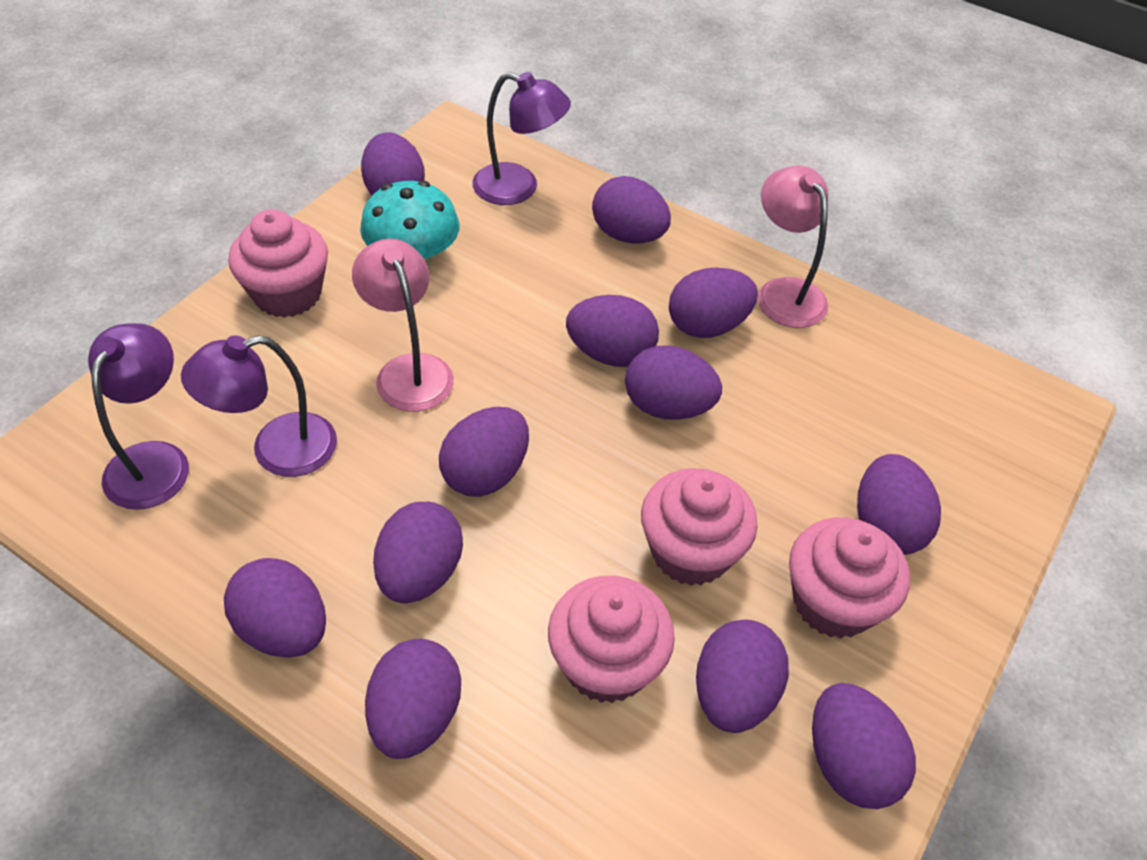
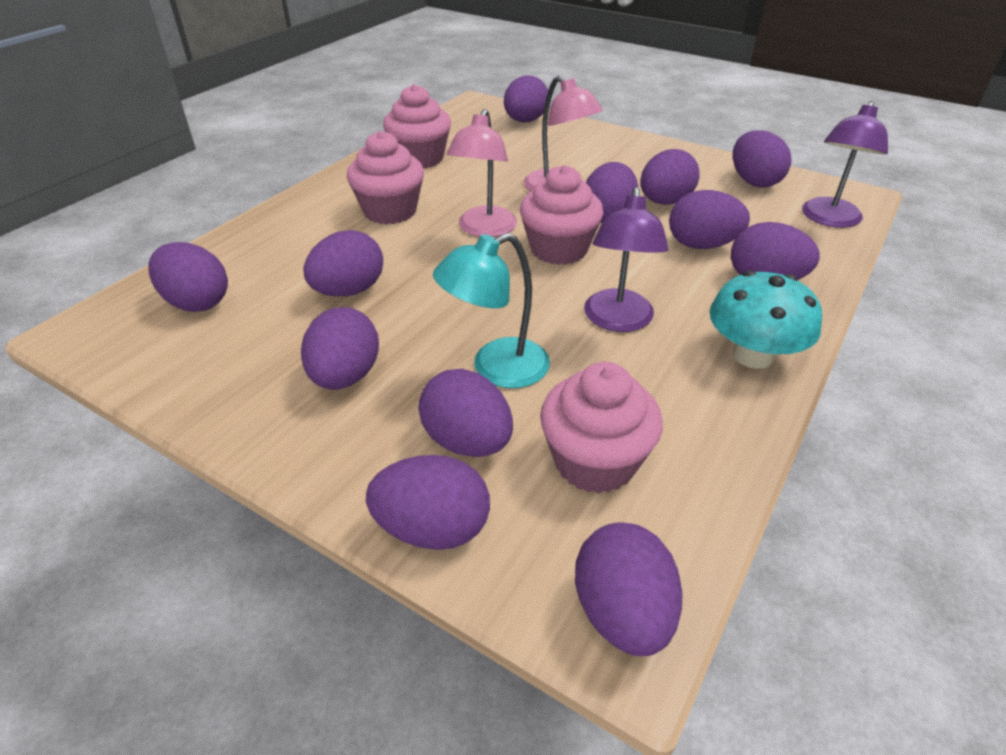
purple lamp: 3 -> 2
turquoise lamp: 0 -> 1

